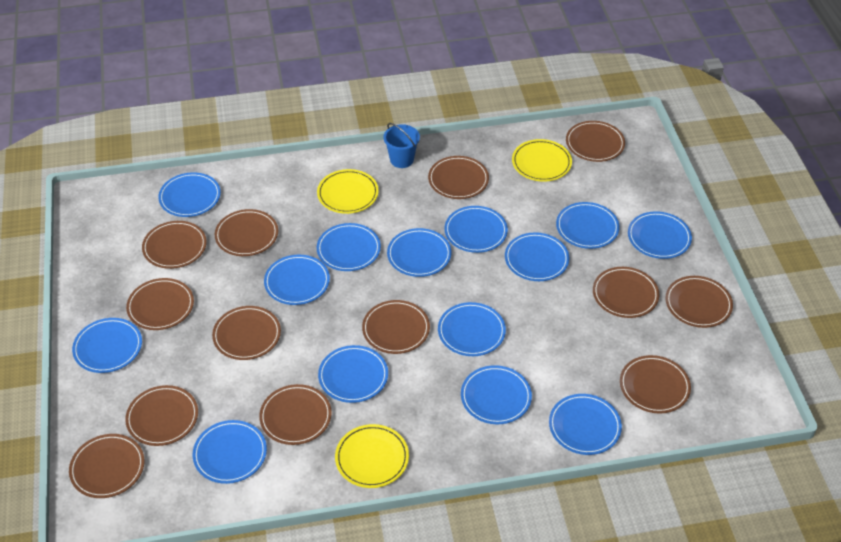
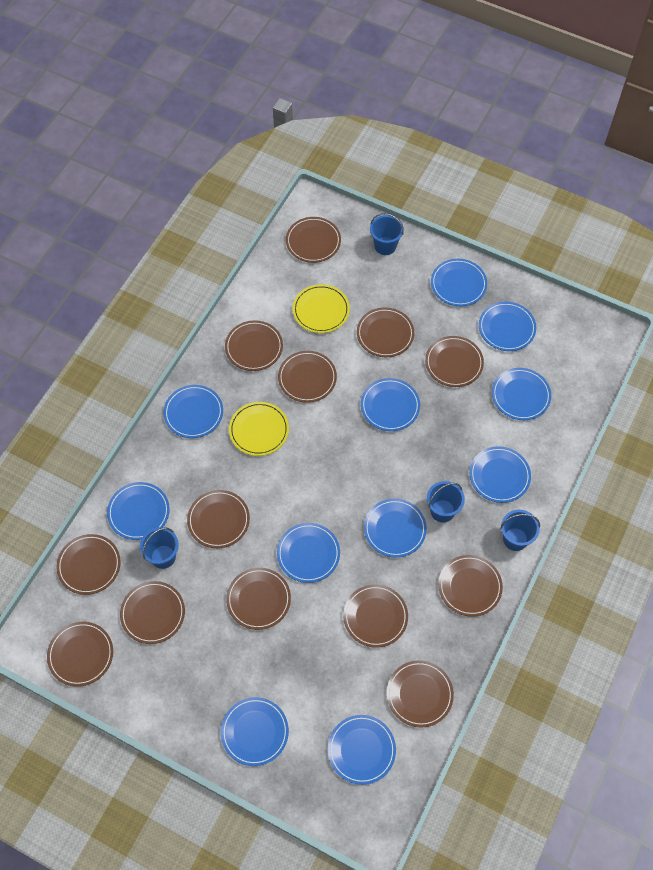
blue bucket: 1 -> 4
blue plate: 14 -> 11
yellow plate: 3 -> 2

